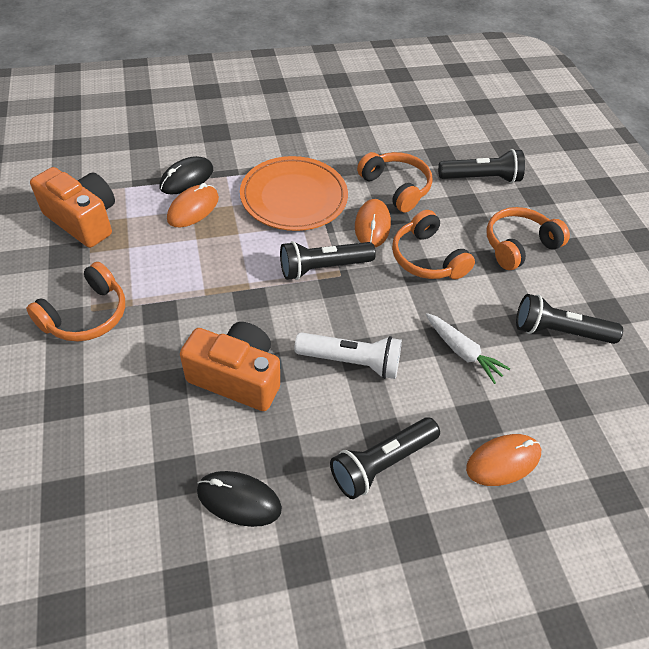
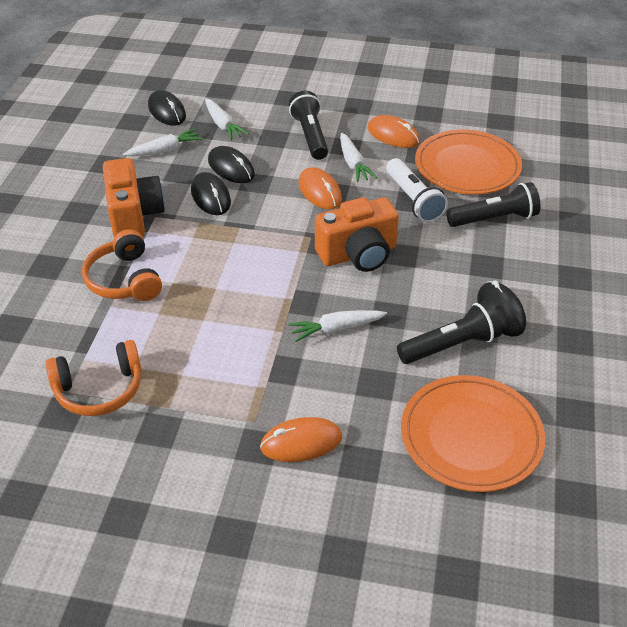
black flashlight: 4 -> 3
black mouse: 2 -> 4
orange headphones: 4 -> 2
orange plate: 1 -> 2
white carrot: 1 -> 4

